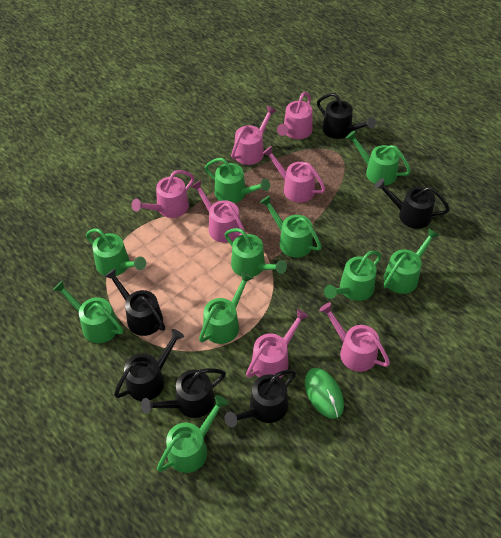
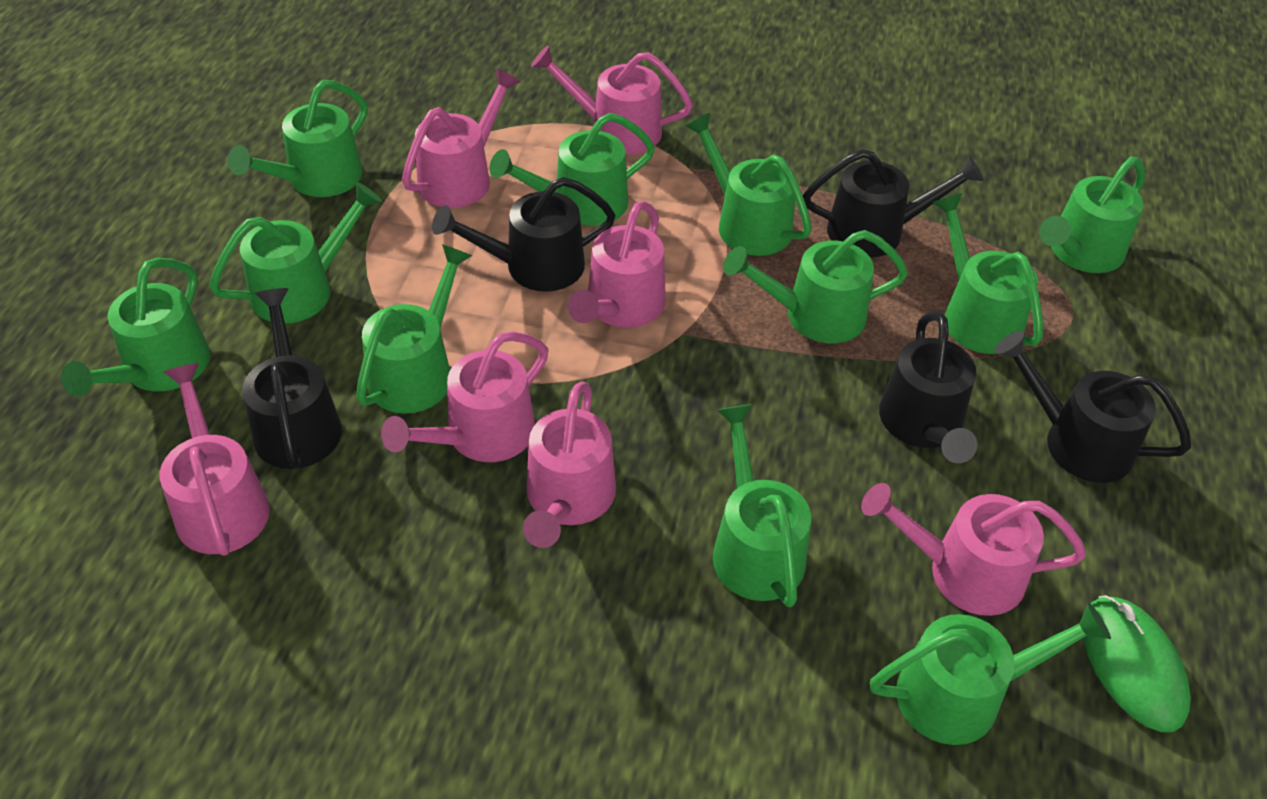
black watering can: 6 -> 5
green watering can: 10 -> 11

